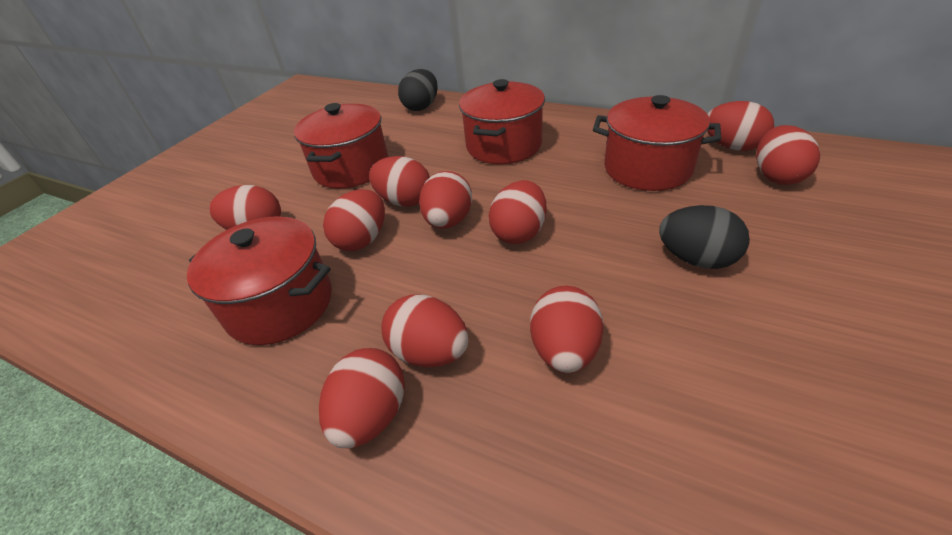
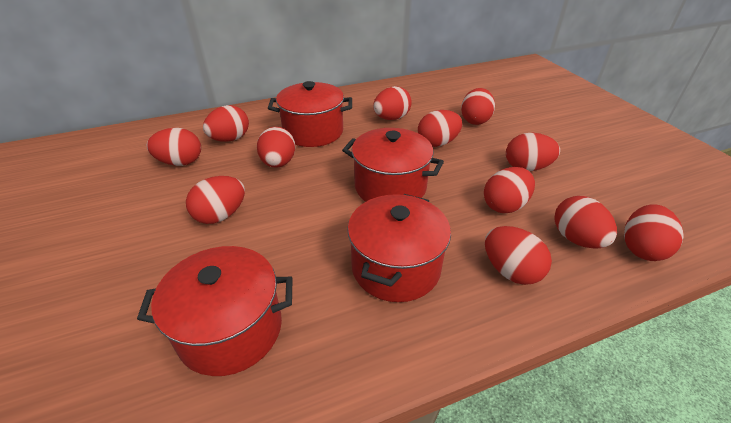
black egg: 2 -> 0
red egg: 10 -> 12

